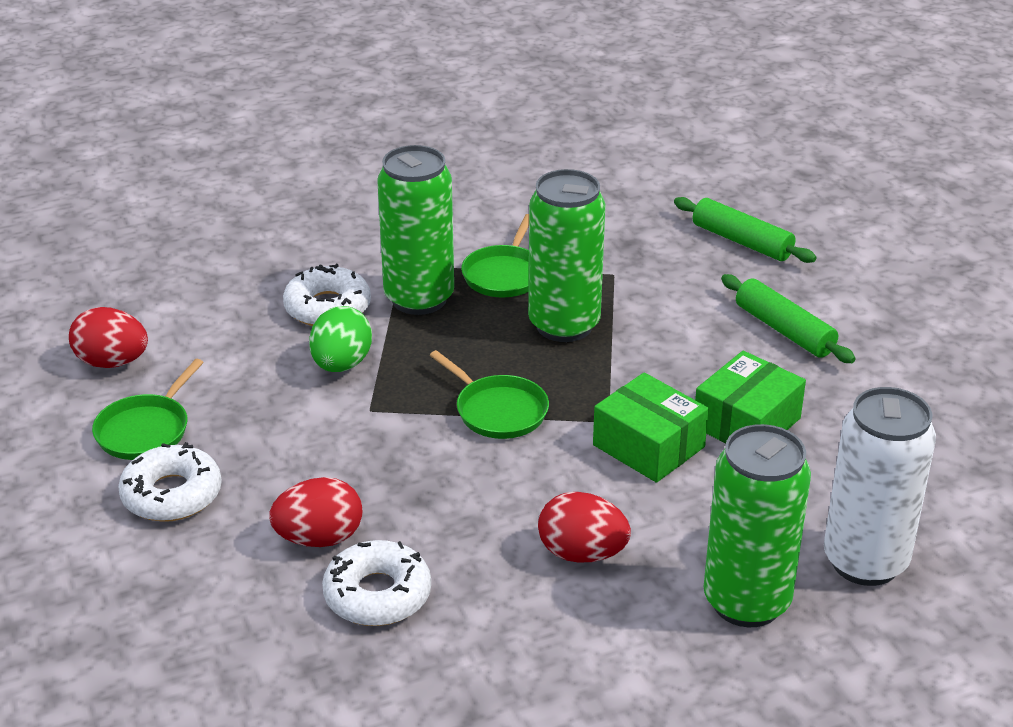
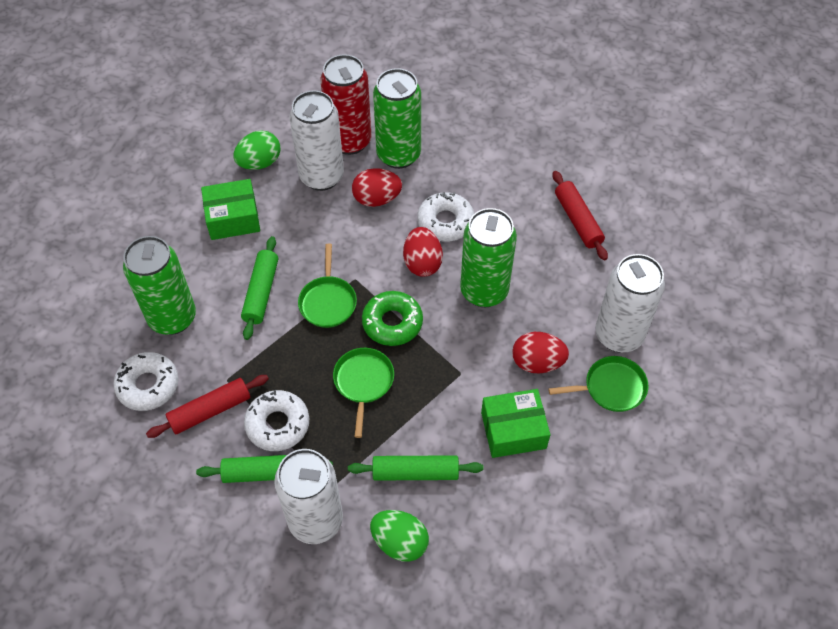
green donut: 0 -> 1
green egg: 1 -> 2
green rolling pin: 2 -> 3
red can: 0 -> 1
red rolling pin: 0 -> 2
white can: 1 -> 3

